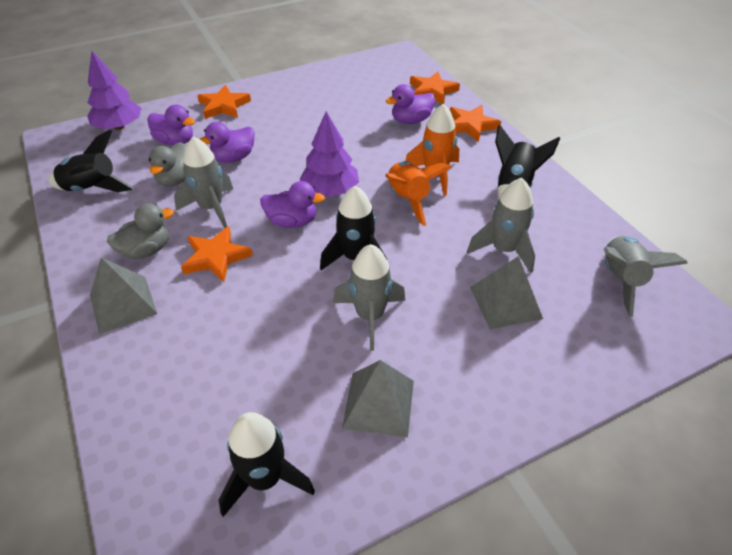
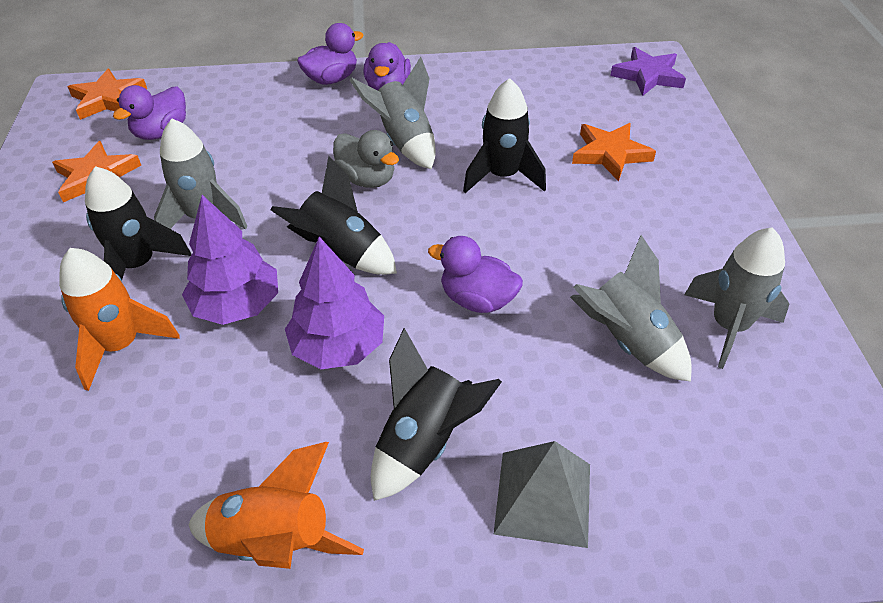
grey duck: 2 -> 1
grey pyramid: 3 -> 1
orange star: 4 -> 3
purple star: 0 -> 1

